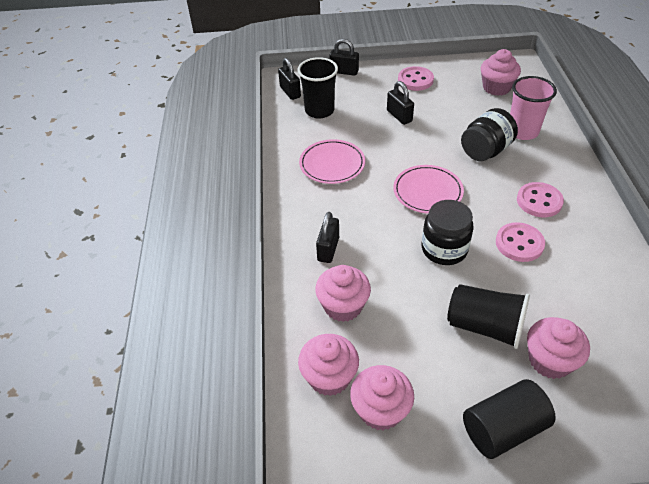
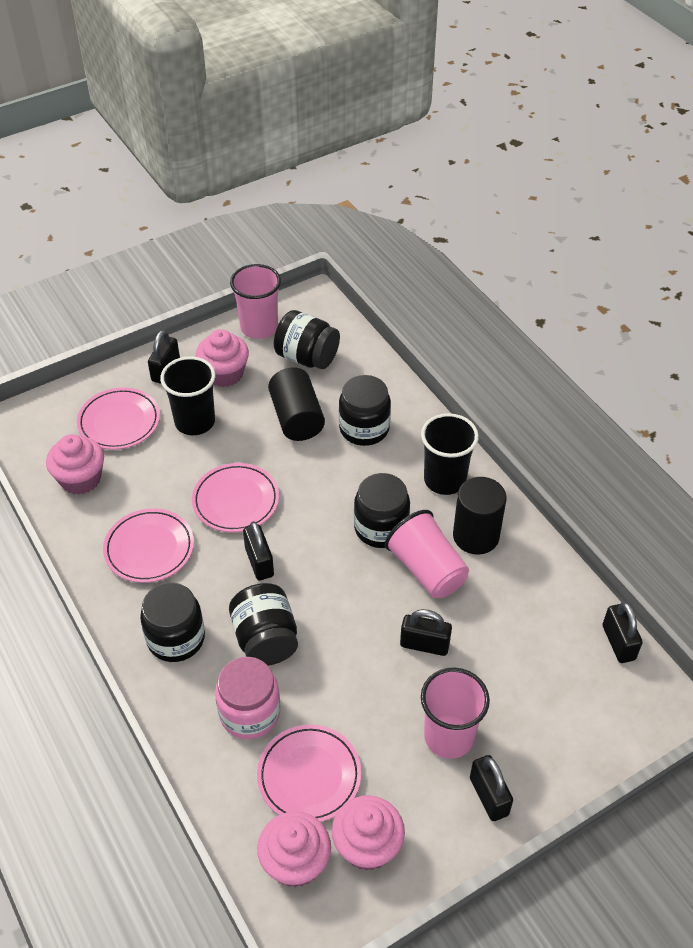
black cylinder: 1 -> 2
black jar: 2 -> 5
black padlock: 4 -> 5
pink button: 3 -> 0
pink cup: 1 -> 3
pink cupcake: 5 -> 4
pink jar: 0 -> 1
pink plate: 2 -> 4

